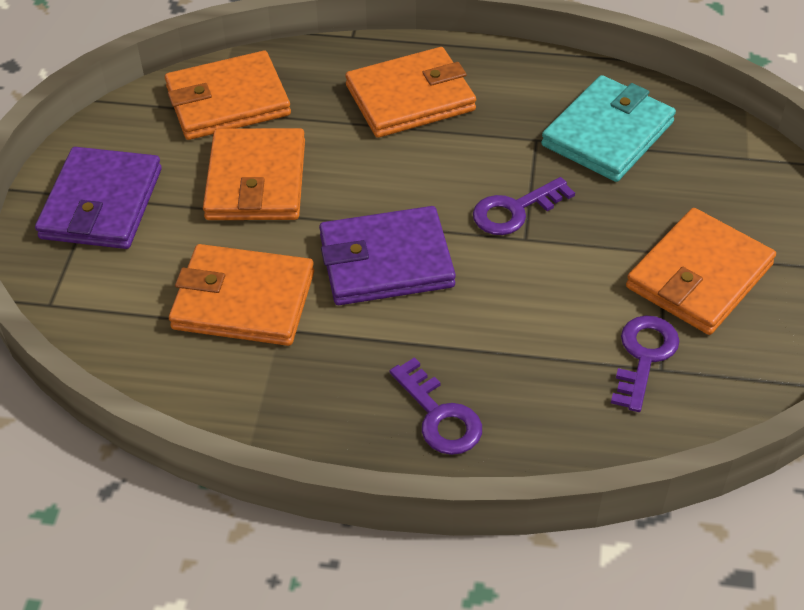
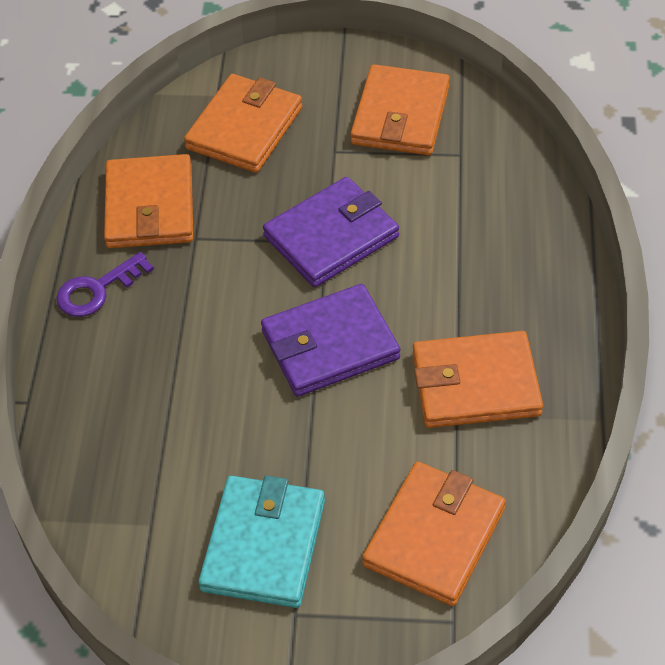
purple key: 3 -> 1

